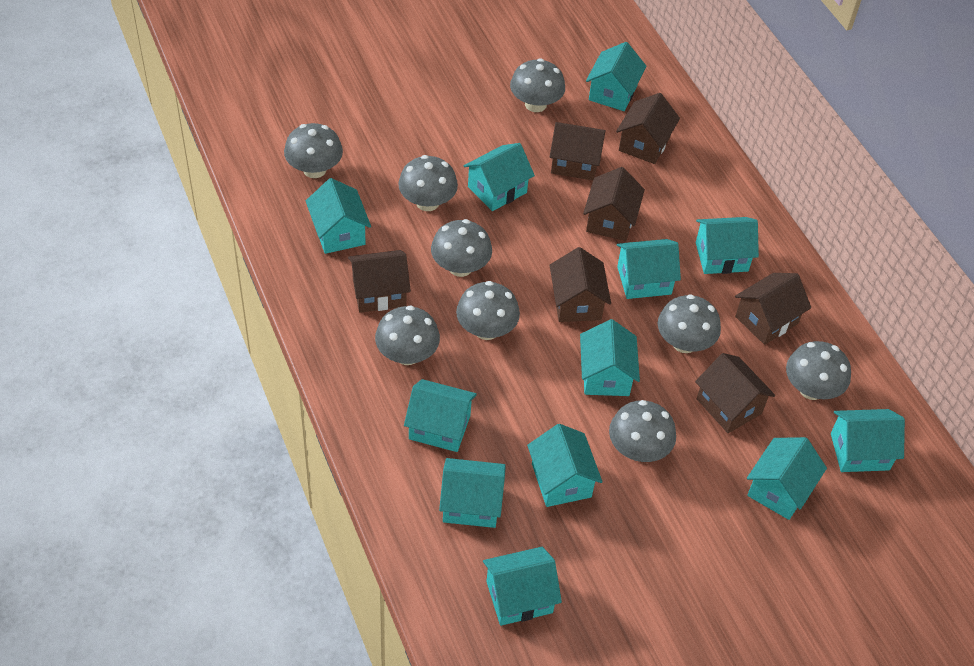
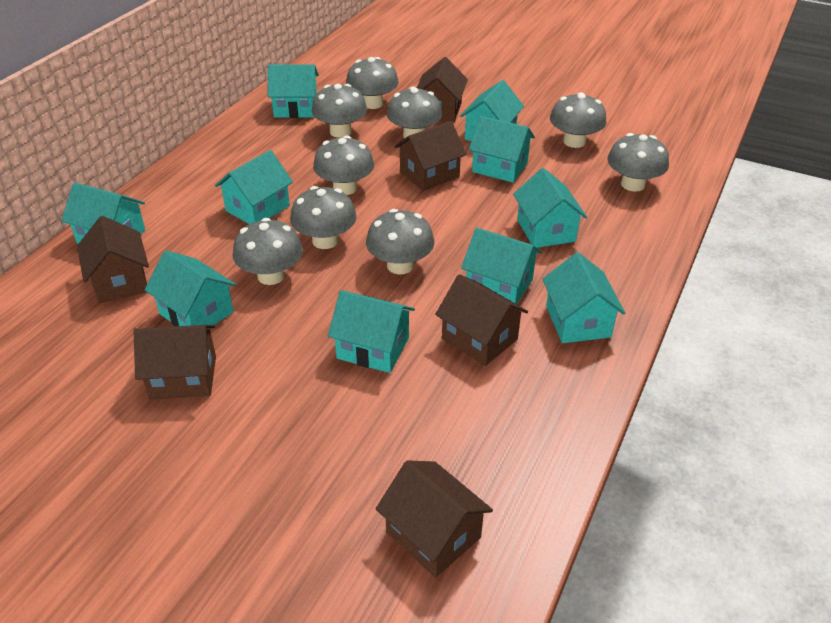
brown house: 7 -> 6
turquoise house: 12 -> 10

